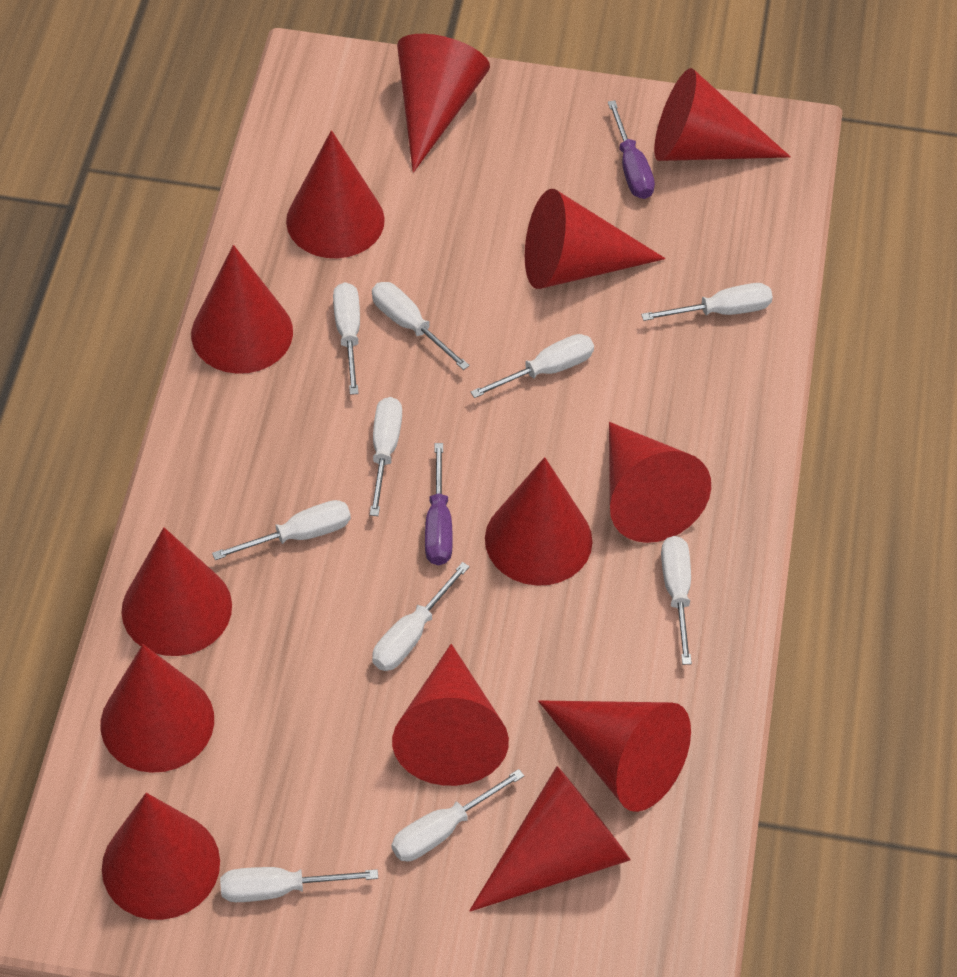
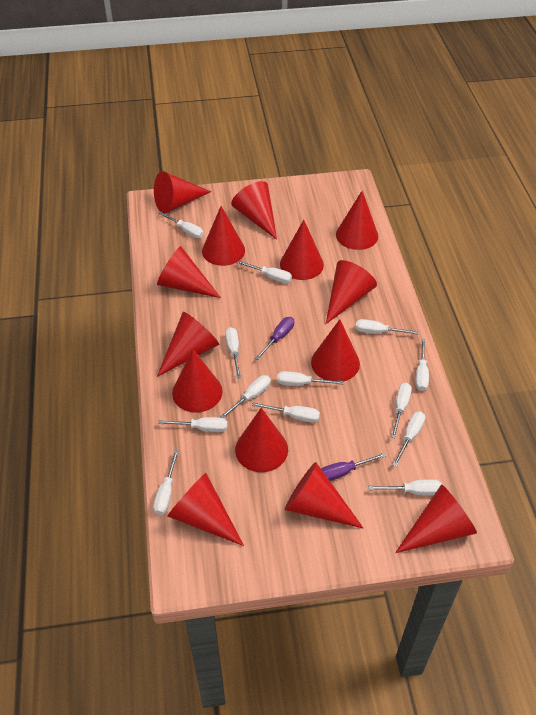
red cone: 13 -> 14
white screwdriver: 10 -> 13

